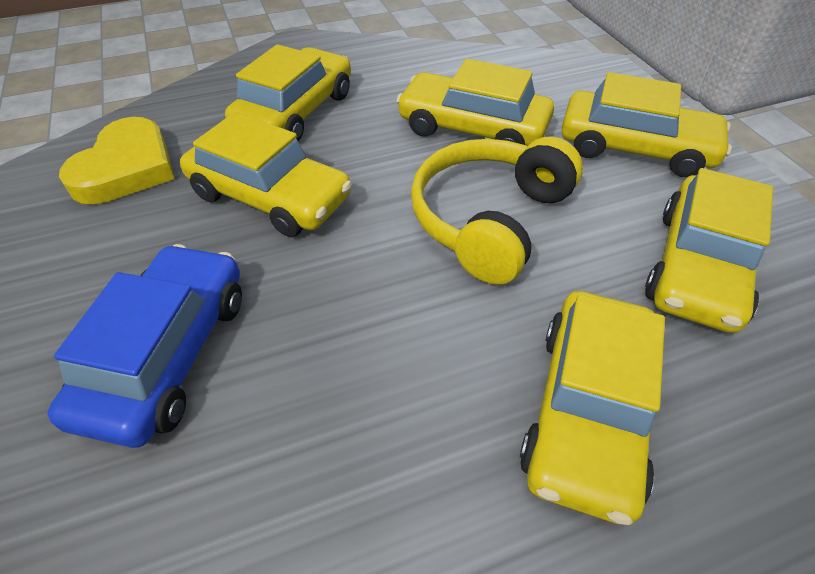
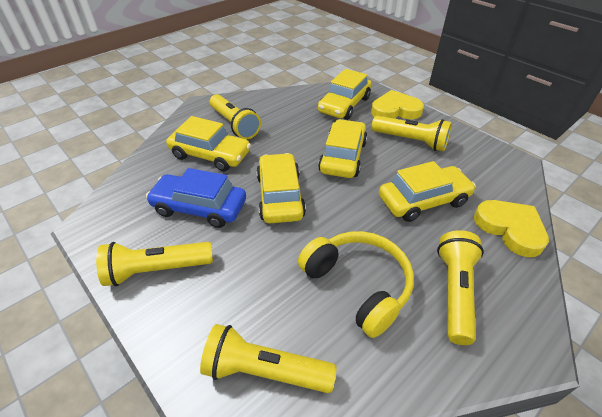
yellow car: 6 -> 5
yellow flashlight: 0 -> 5
yellow heart: 1 -> 2

